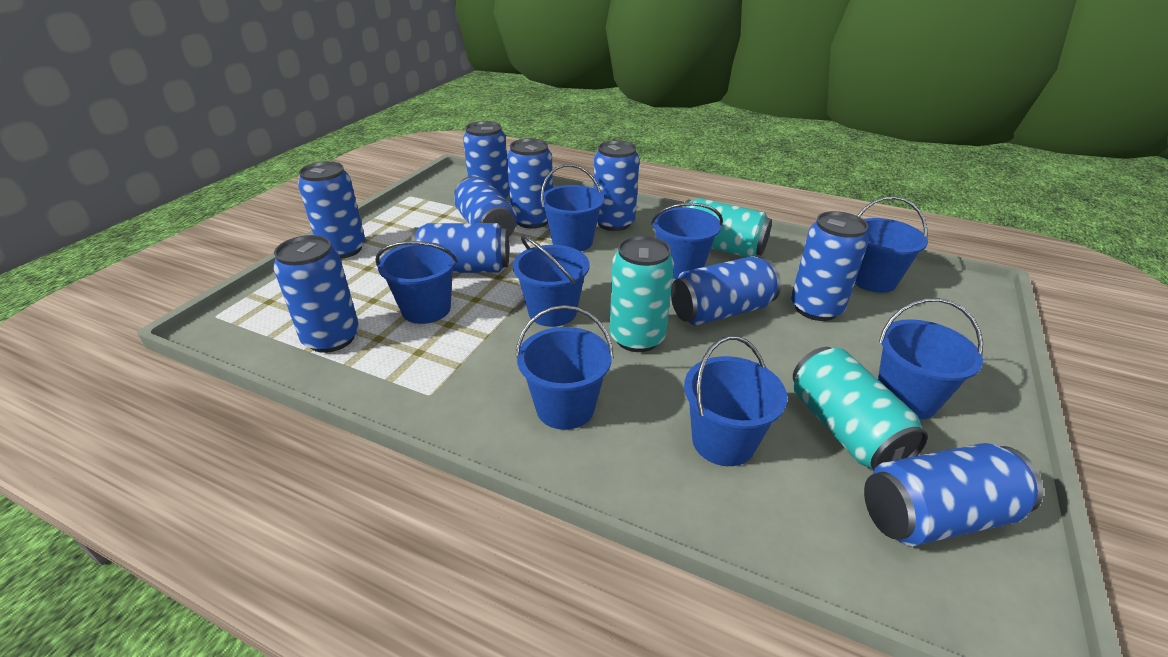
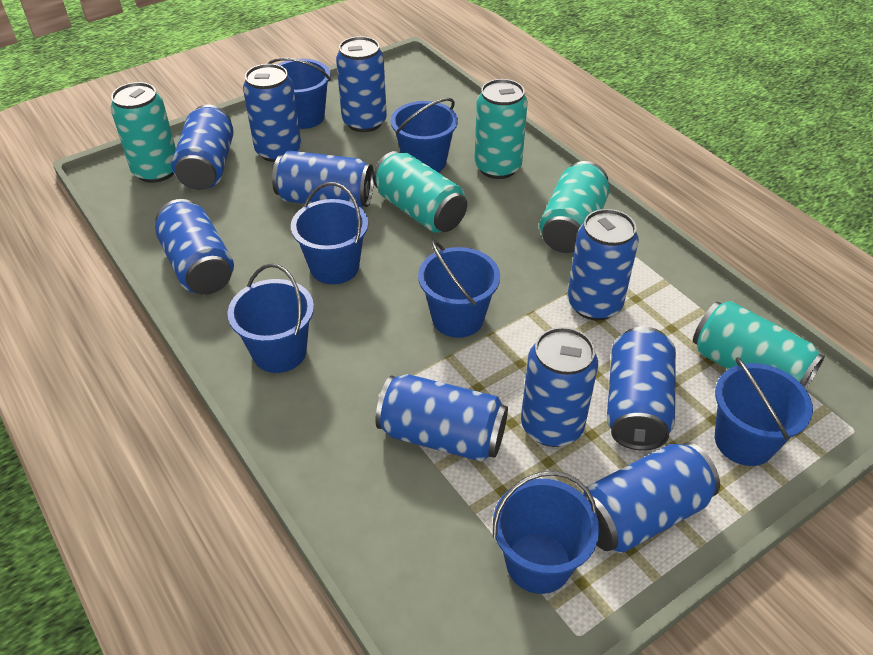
blue bucket: 8 -> 7
turquoise can: 3 -> 5

